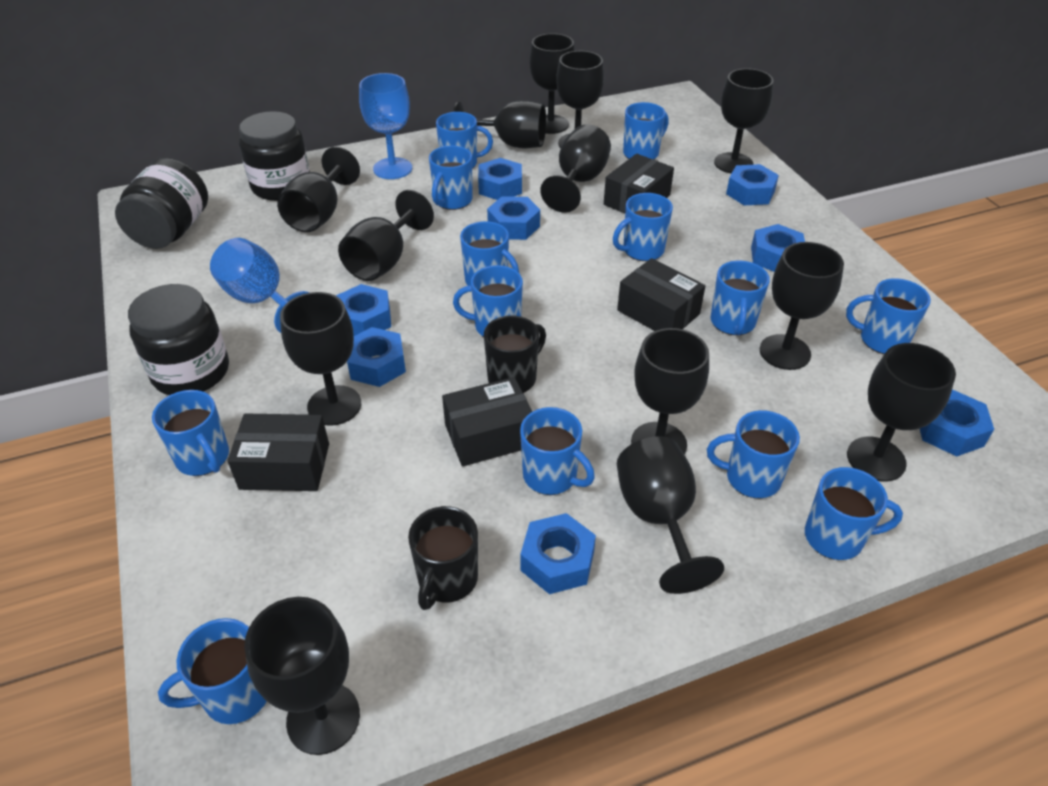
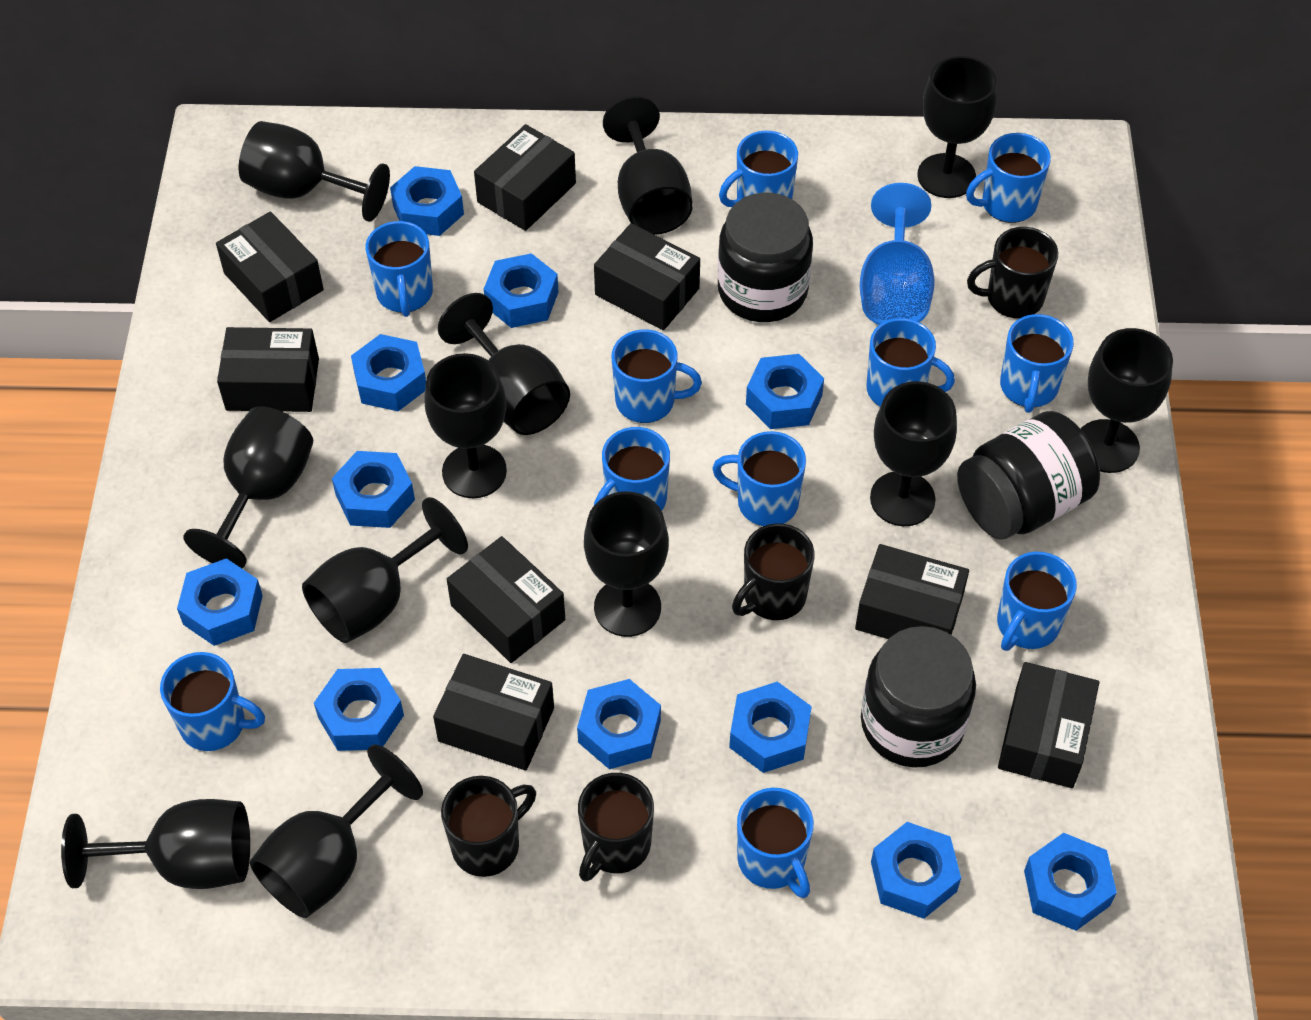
black box: 4 -> 8
black goblet: 13 -> 12
black mug: 2 -> 4
blue goblet: 2 -> 1
blue mug: 13 -> 11
blue nut: 8 -> 11

